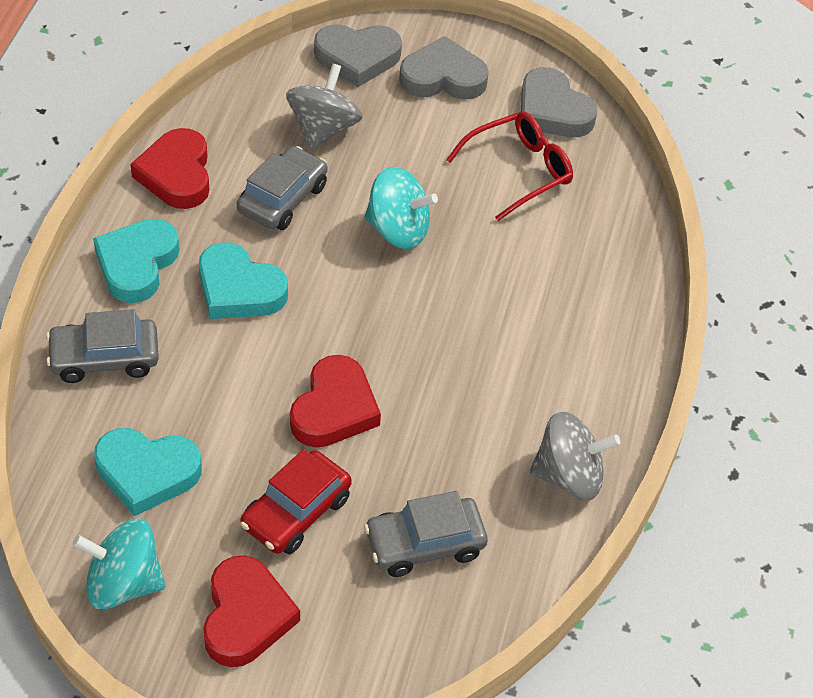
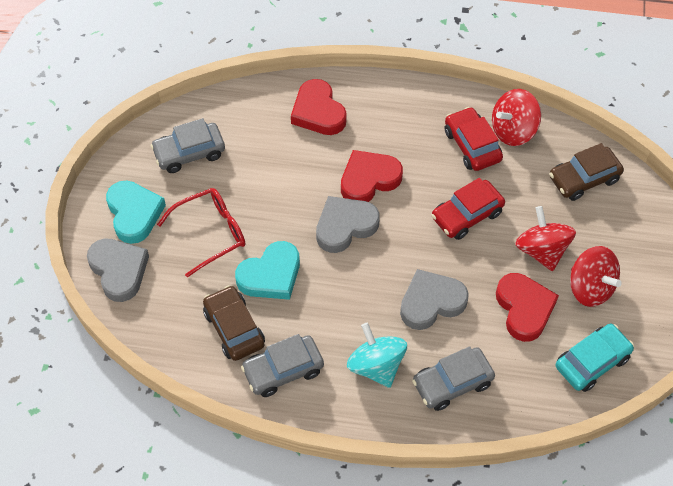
brown car: 0 -> 2
grey spinning top: 2 -> 0
red car: 1 -> 2
red spinning top: 0 -> 3
turquoise car: 0 -> 1
turquoise heart: 3 -> 2
turquoise spinning top: 2 -> 1

